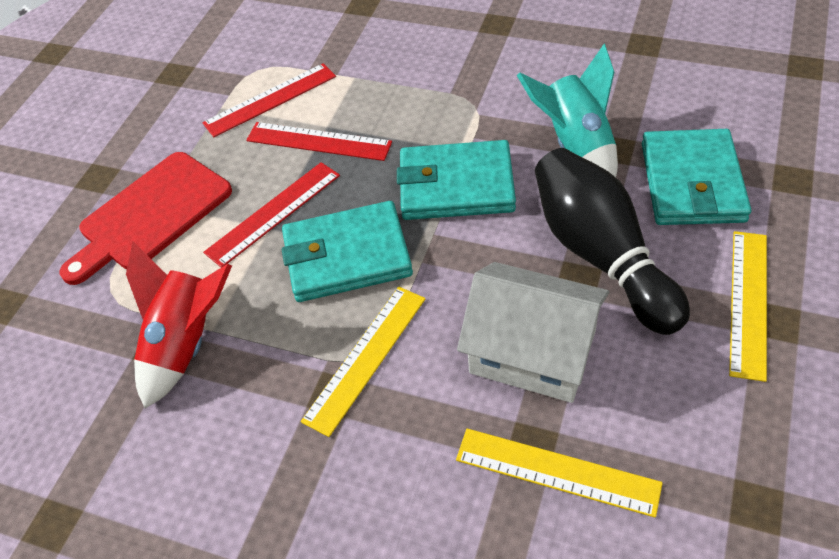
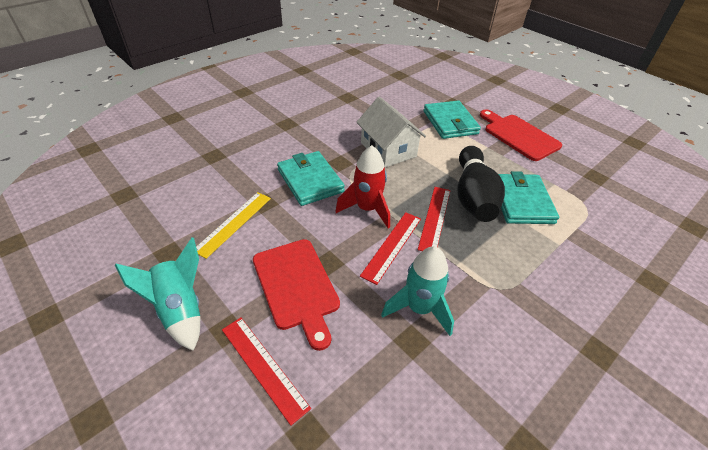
red cutting board: 1 -> 2
turquoise rocket: 1 -> 2
yellow ruler: 3 -> 1

